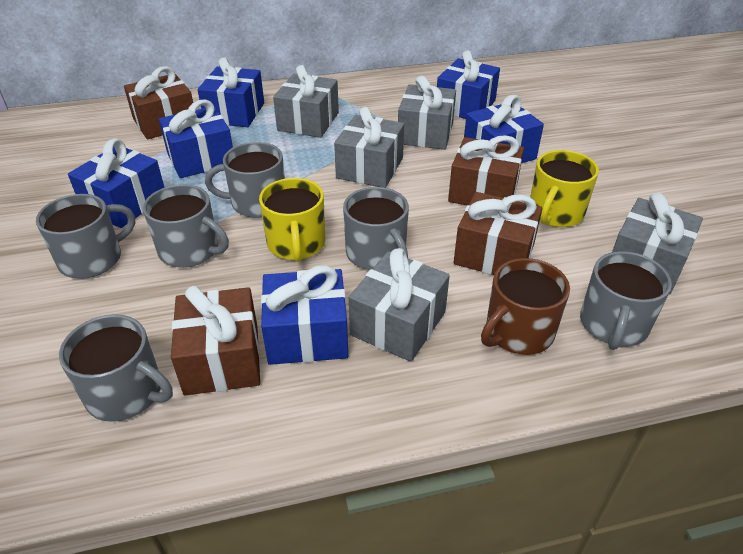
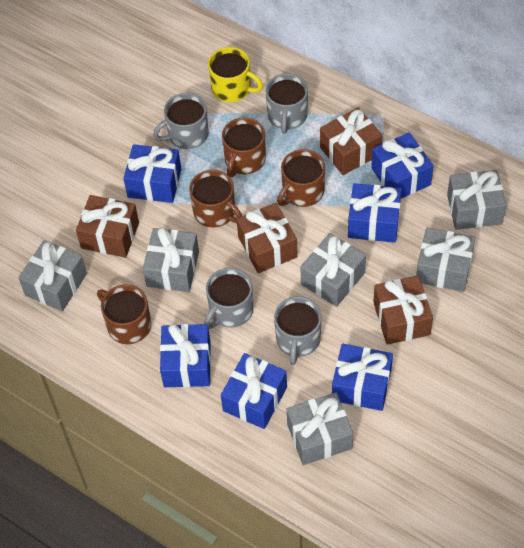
brown mug: 1 -> 4
grey gift: 5 -> 6
grey mug: 6 -> 4
yellow mug: 2 -> 1

